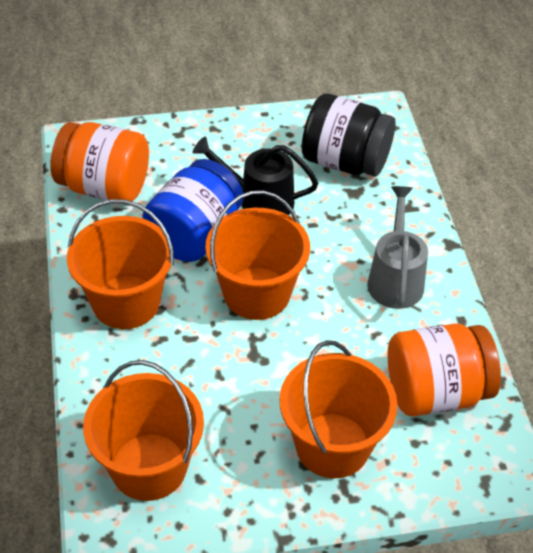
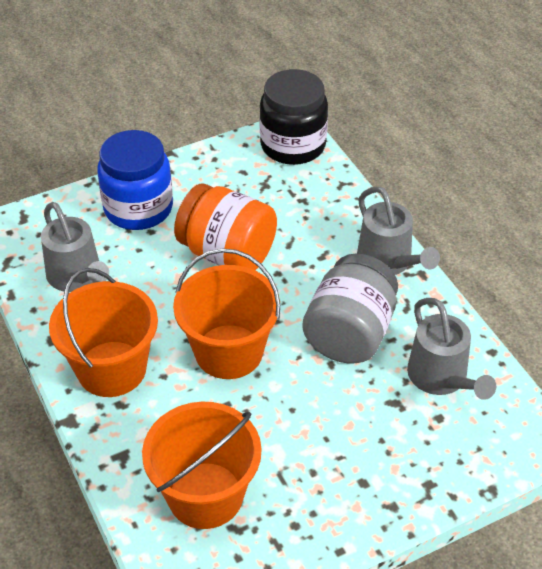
black watering can: 1 -> 0
grey jar: 0 -> 1
grey watering can: 1 -> 3
orange bucket: 4 -> 3
orange jar: 2 -> 1

